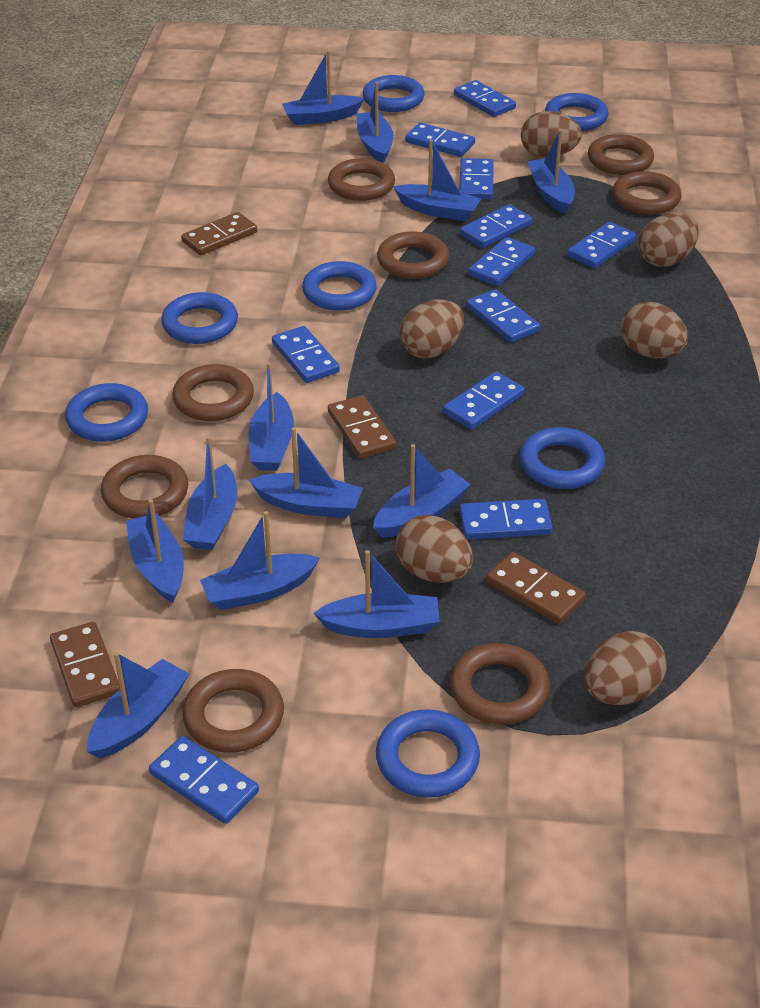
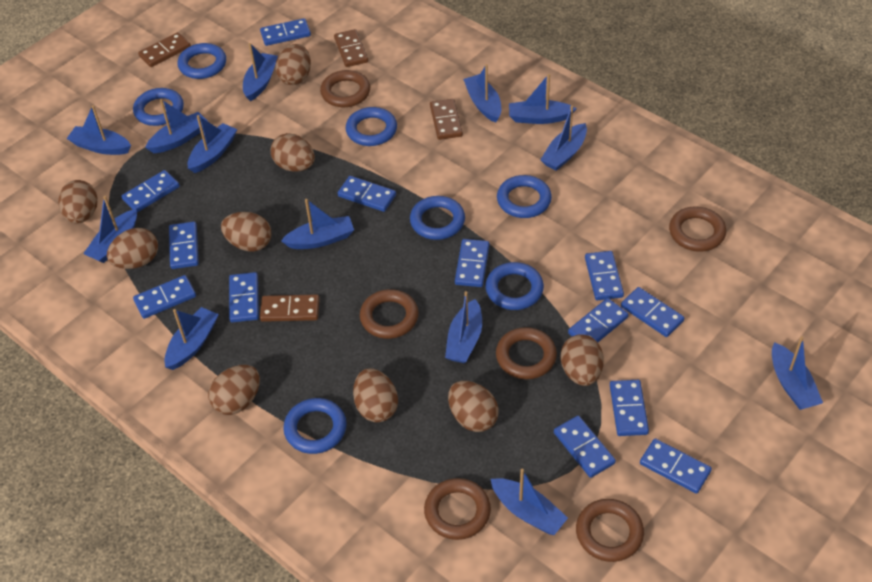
blue boat: 12 -> 13
blue domino: 11 -> 13
brown egg: 6 -> 9
brown ring: 8 -> 6

